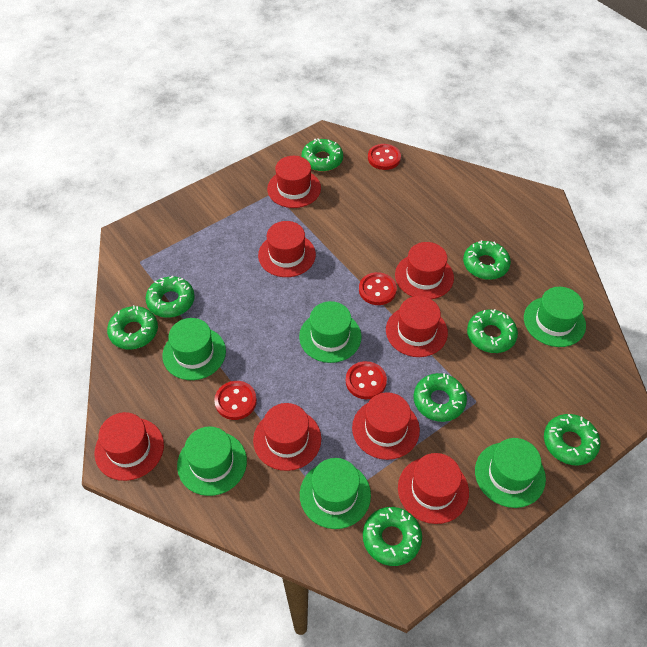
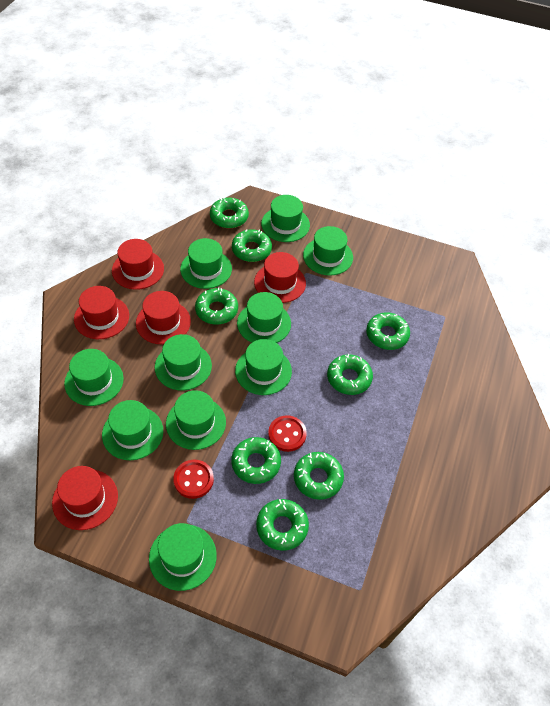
green hat: 6 -> 10
red button: 4 -> 2
red hat: 8 -> 5

